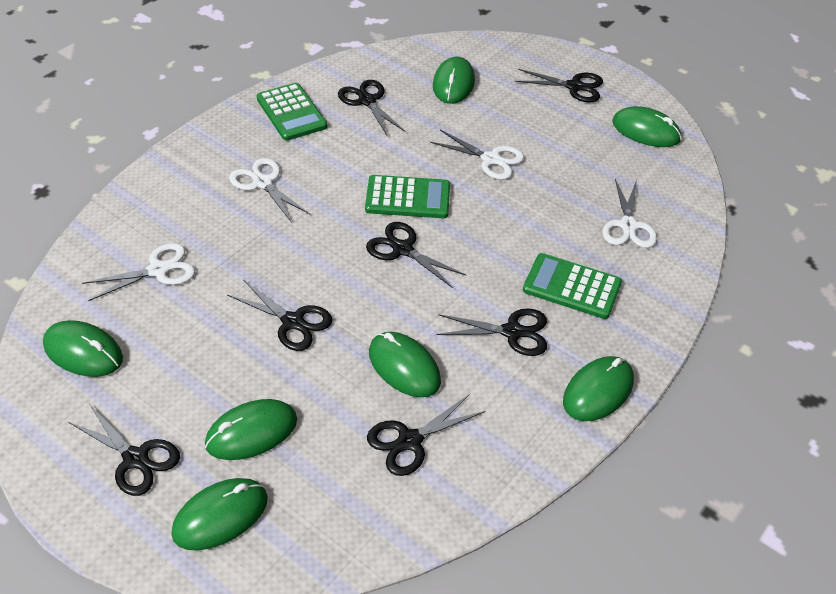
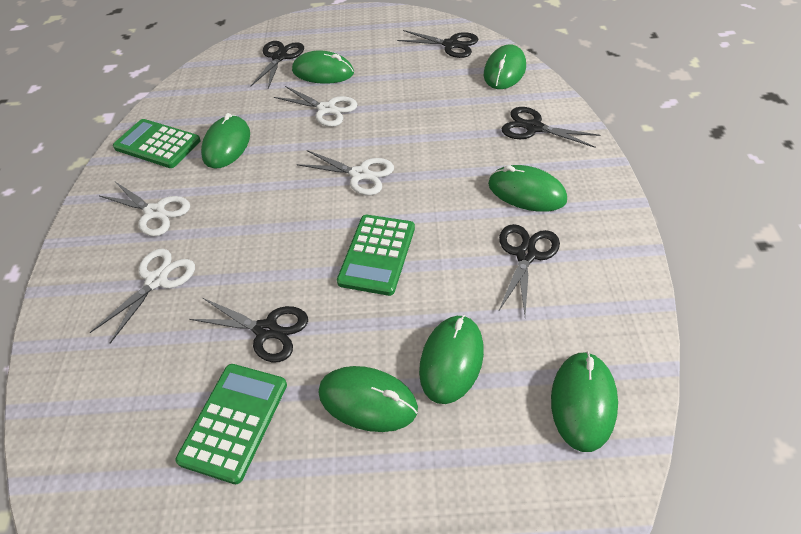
black scissors: 7 -> 5

